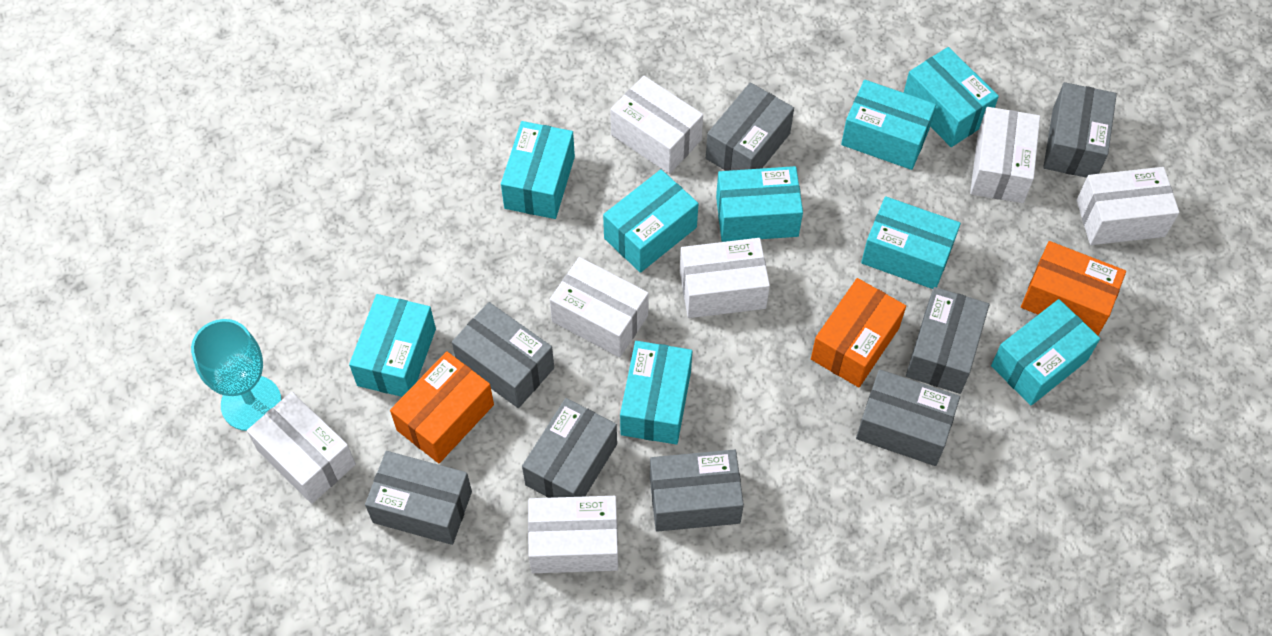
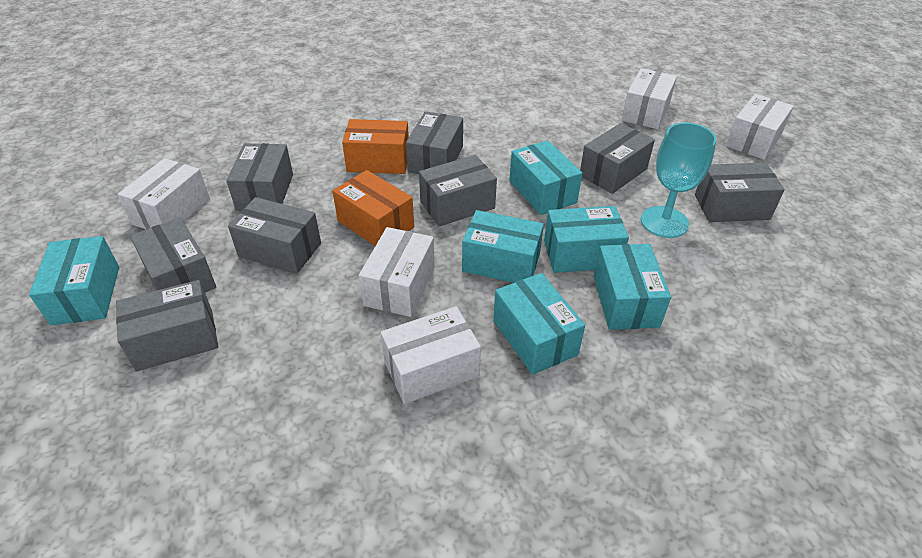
orange box: 3 -> 2
turquoise box: 9 -> 6
white box: 7 -> 5

